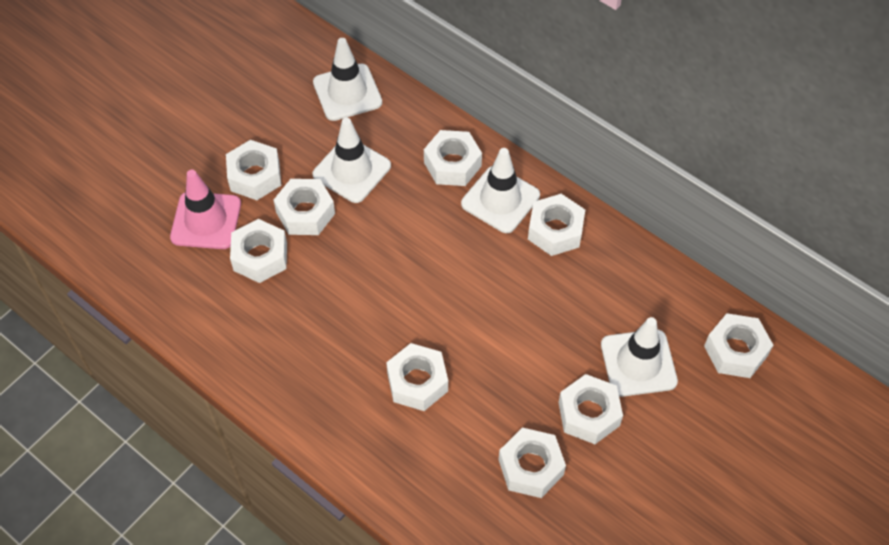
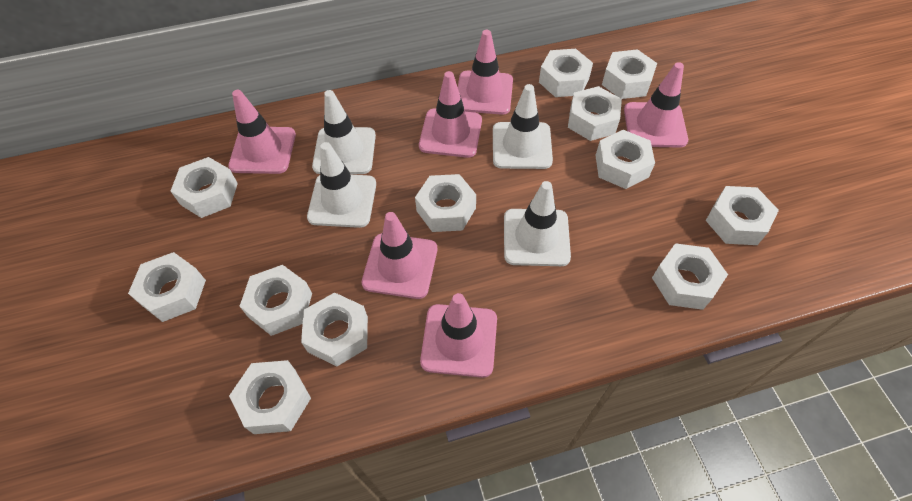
pink traffic cone: 1 -> 6
white nut: 9 -> 12

